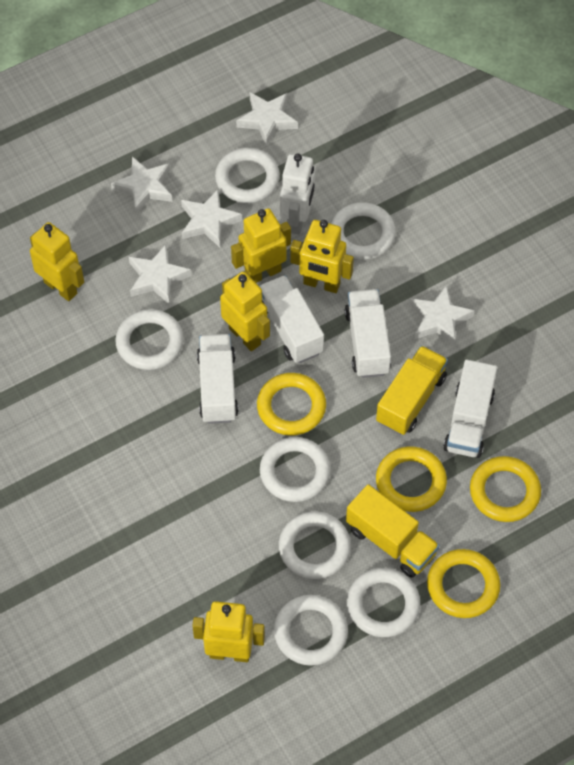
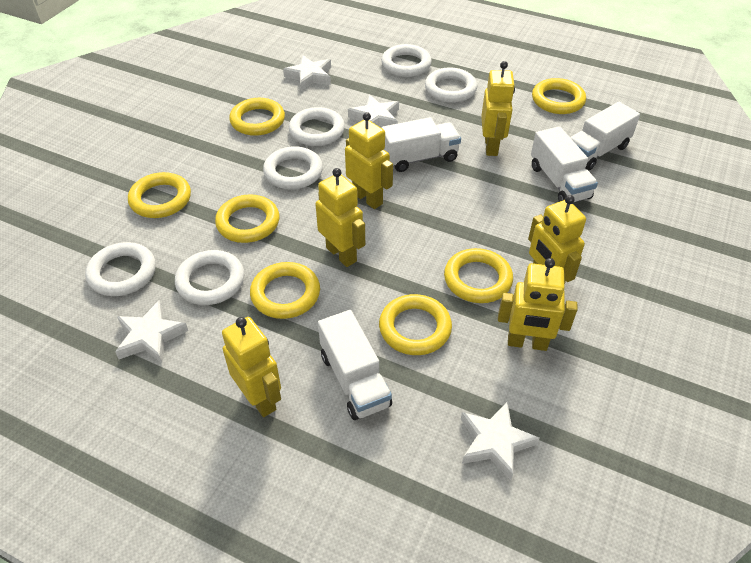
white ring: 7 -> 6
white robot: 1 -> 0
white star: 5 -> 4
yellow ring: 4 -> 7
yellow robot: 5 -> 6
yellow truck: 2 -> 0

